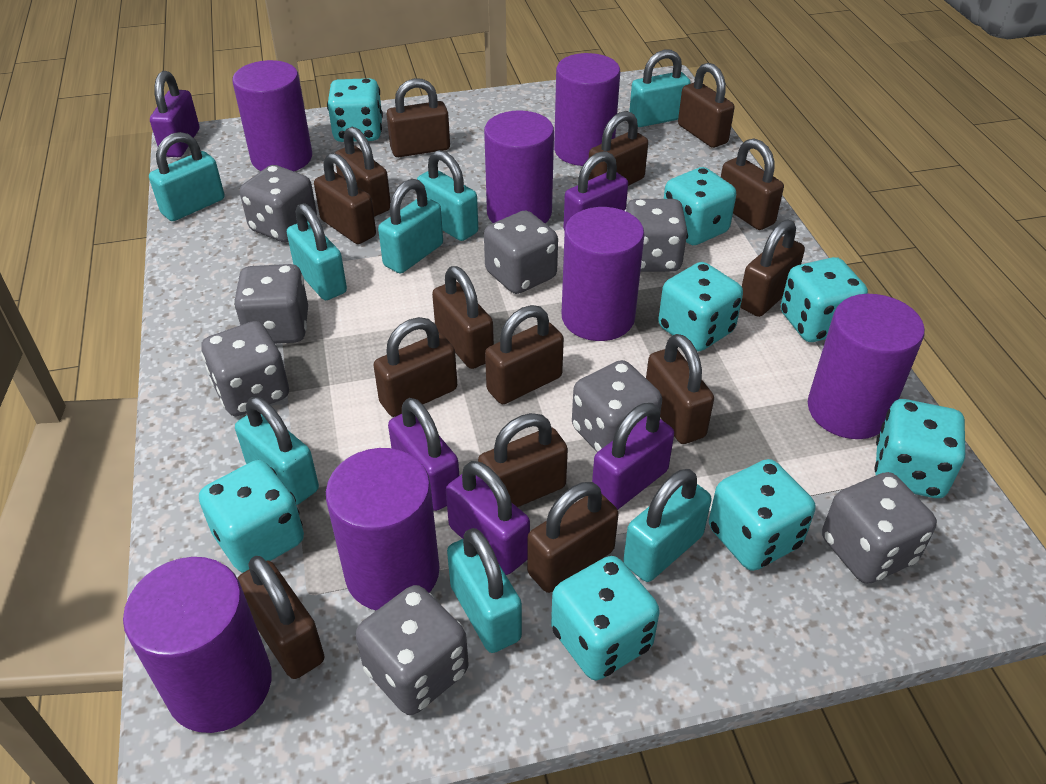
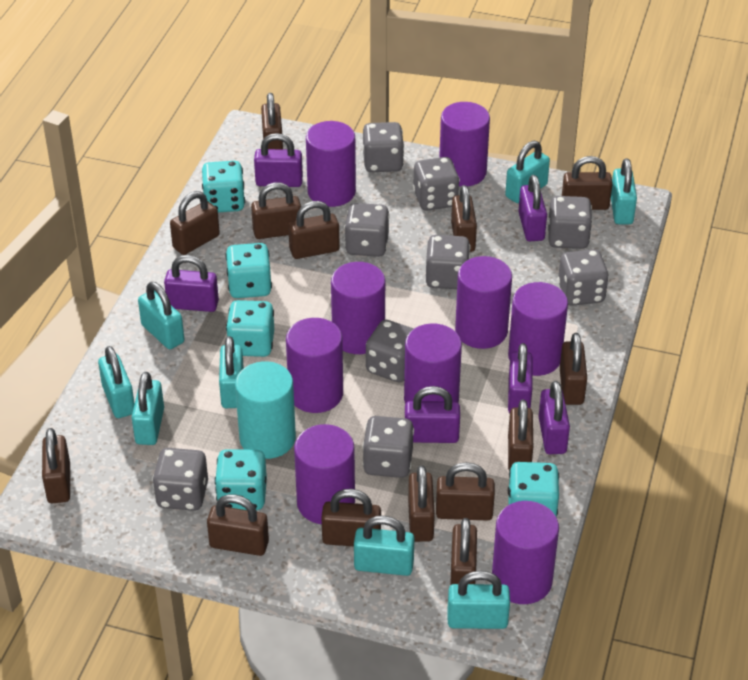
grey dice: 8 -> 9
purple cylinder: 7 -> 9
purple padlock: 5 -> 6
turquoise cylinder: 0 -> 1
turquoise dice: 8 -> 5

